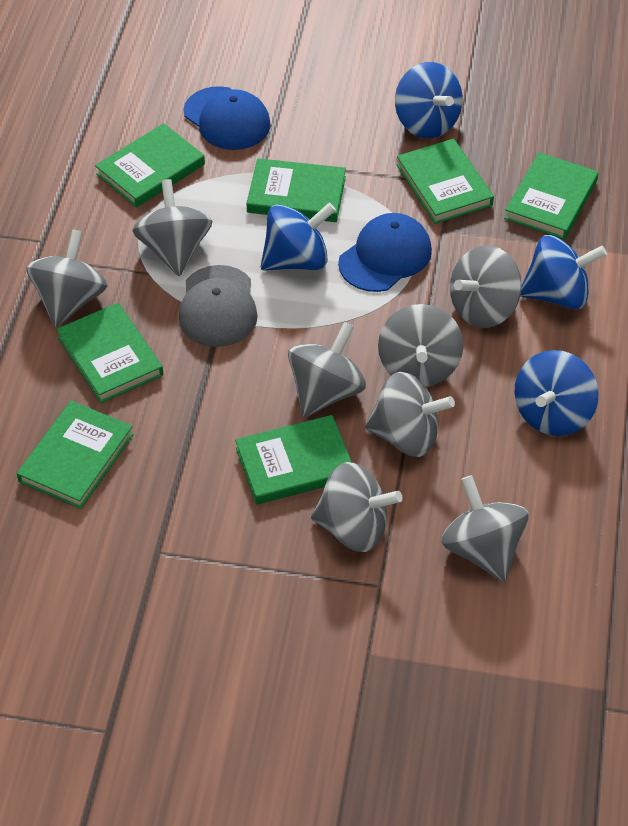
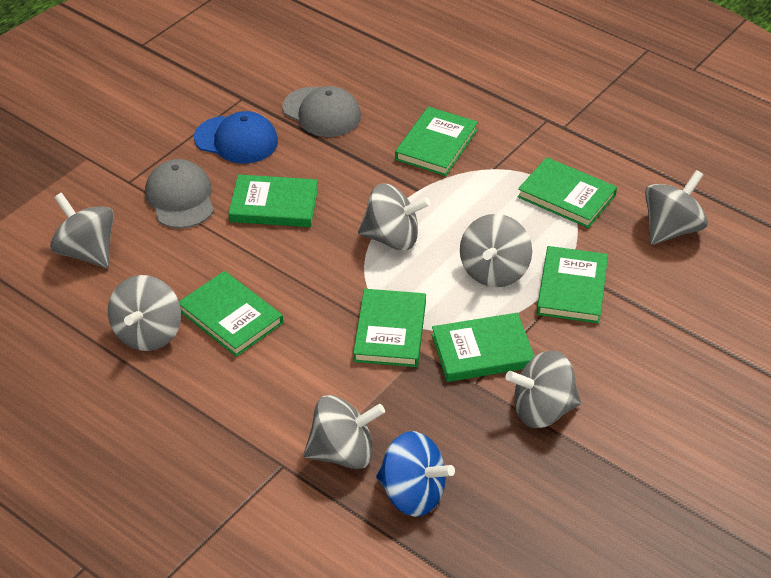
blue cap: 2 -> 1
blue spinning top: 4 -> 1
grey cap: 1 -> 2
grey spinning top: 8 -> 7

